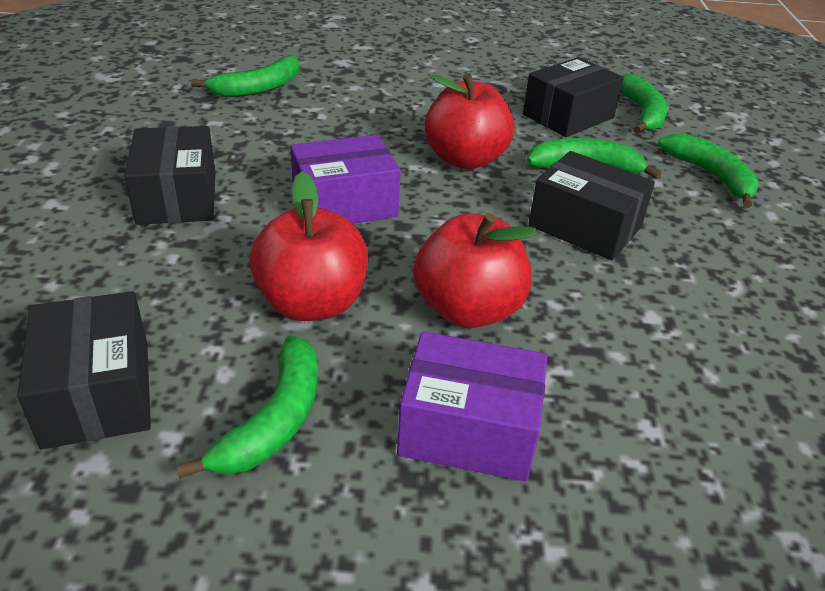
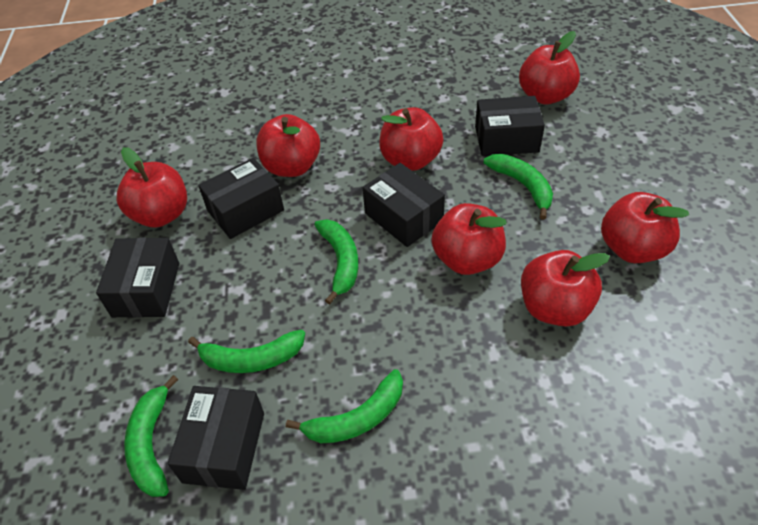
black box: 4 -> 5
purple box: 2 -> 0
red apple: 3 -> 7

